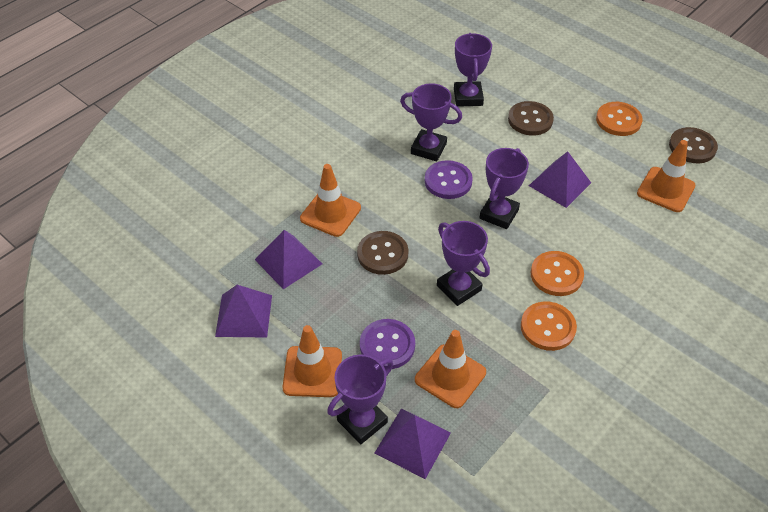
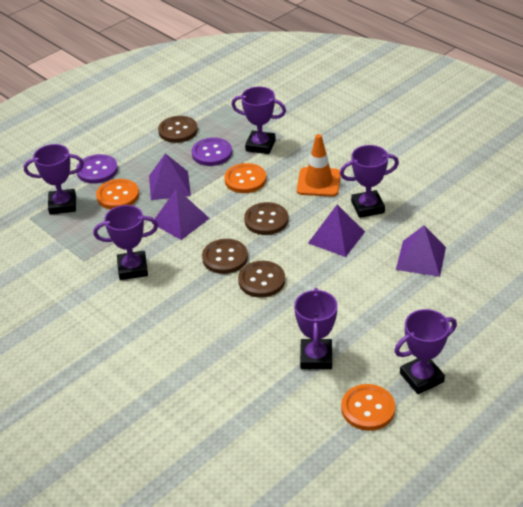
brown button: 3 -> 4
orange traffic cone: 4 -> 1
purple trophy: 5 -> 6

